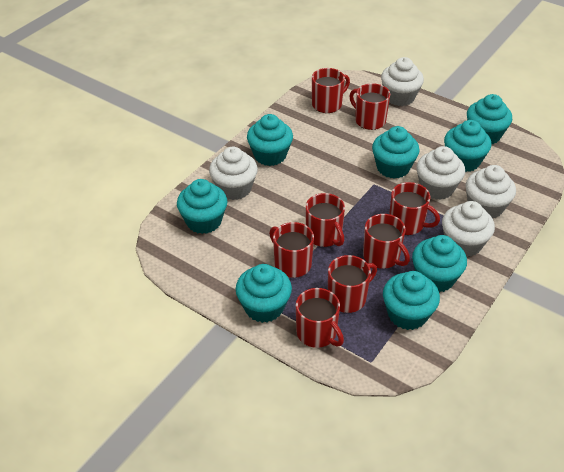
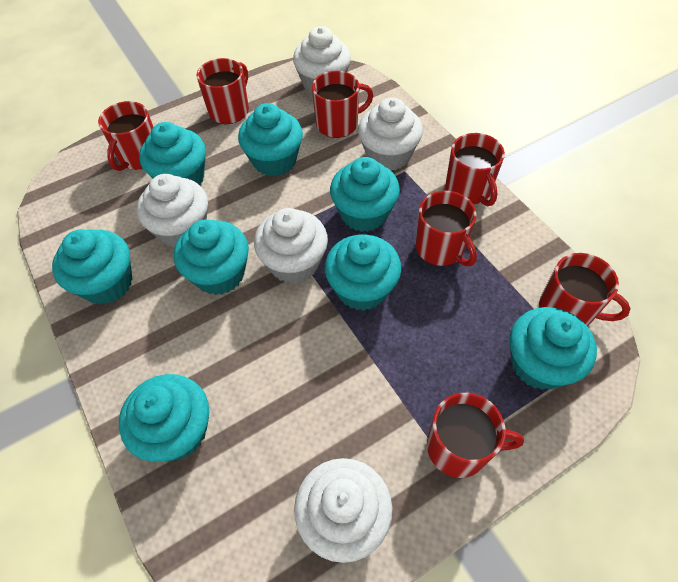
red mug: 8 -> 7

